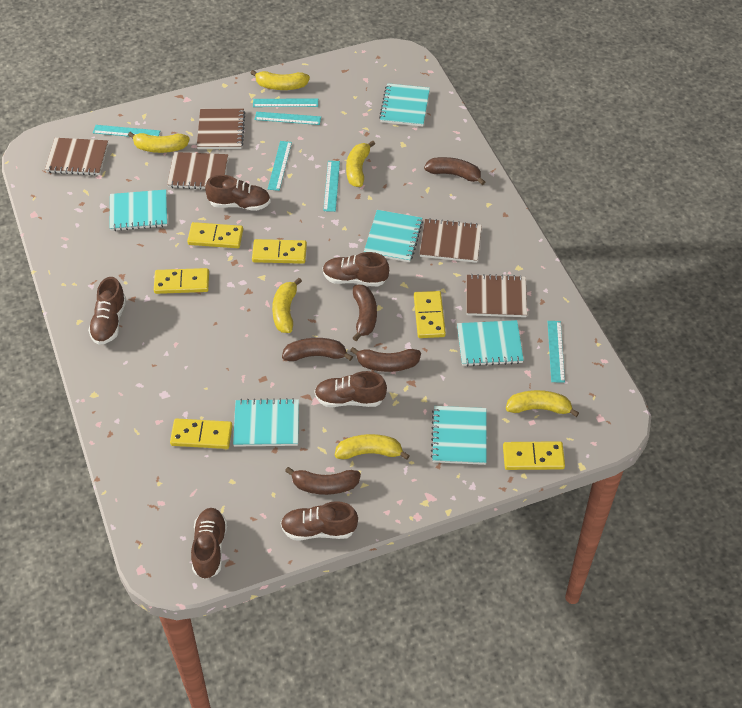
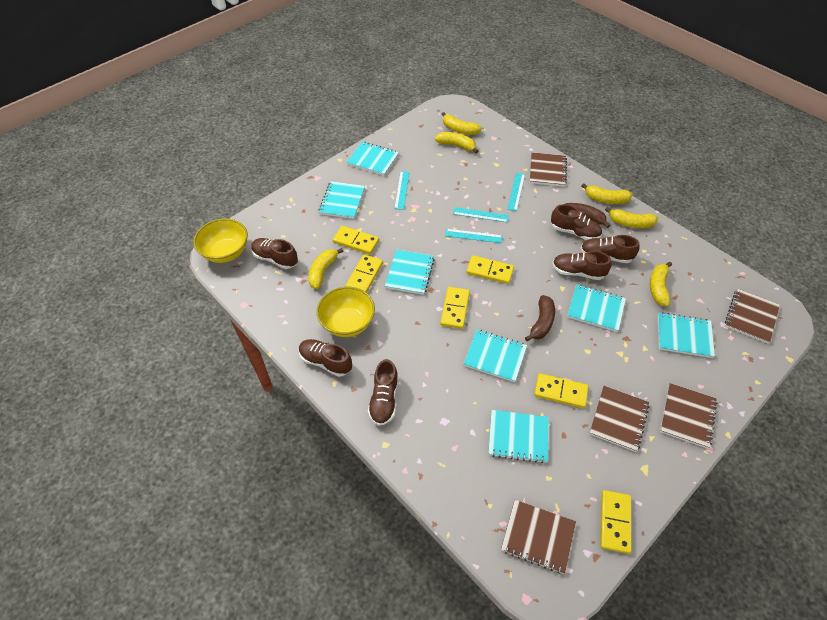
brown banana: 5 -> 2
turquoise notebook: 6 -> 7
turquoise ruler: 6 -> 4
yellow bowl: 0 -> 2

